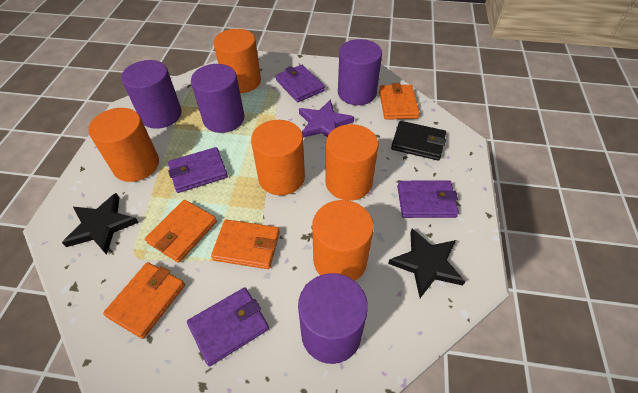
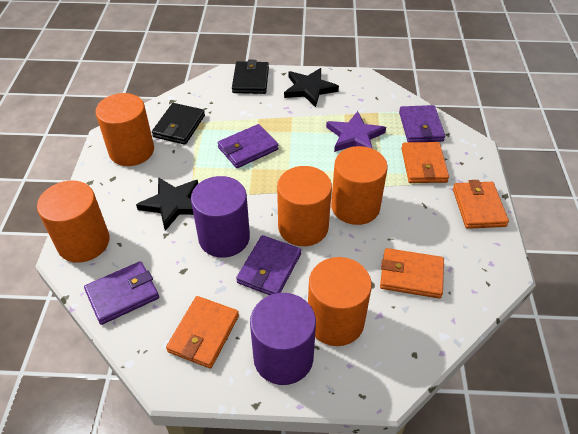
black wallet: 1 -> 2
purple cylinder: 4 -> 2

